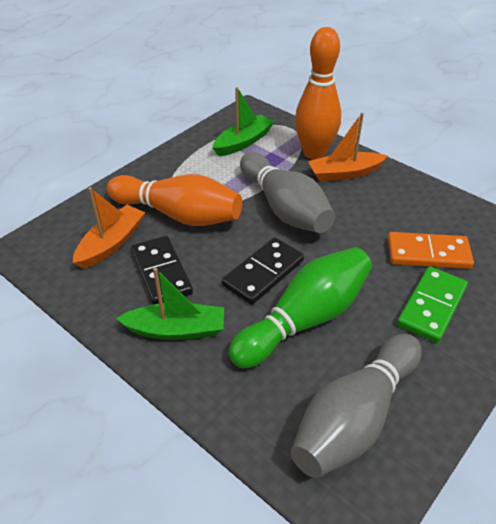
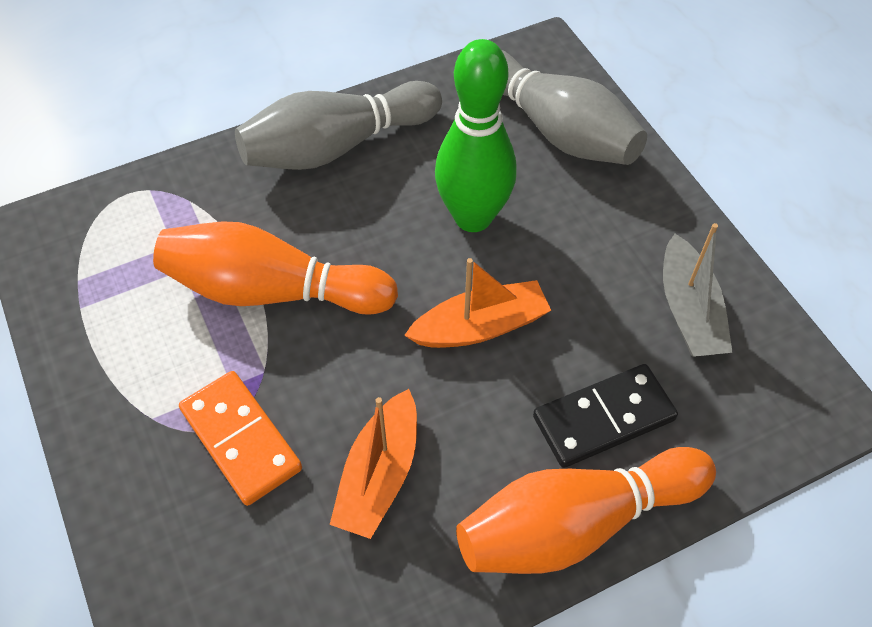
black domino: 2 -> 1
green boat: 2 -> 0
green domino: 1 -> 0
grey boat: 0 -> 1

